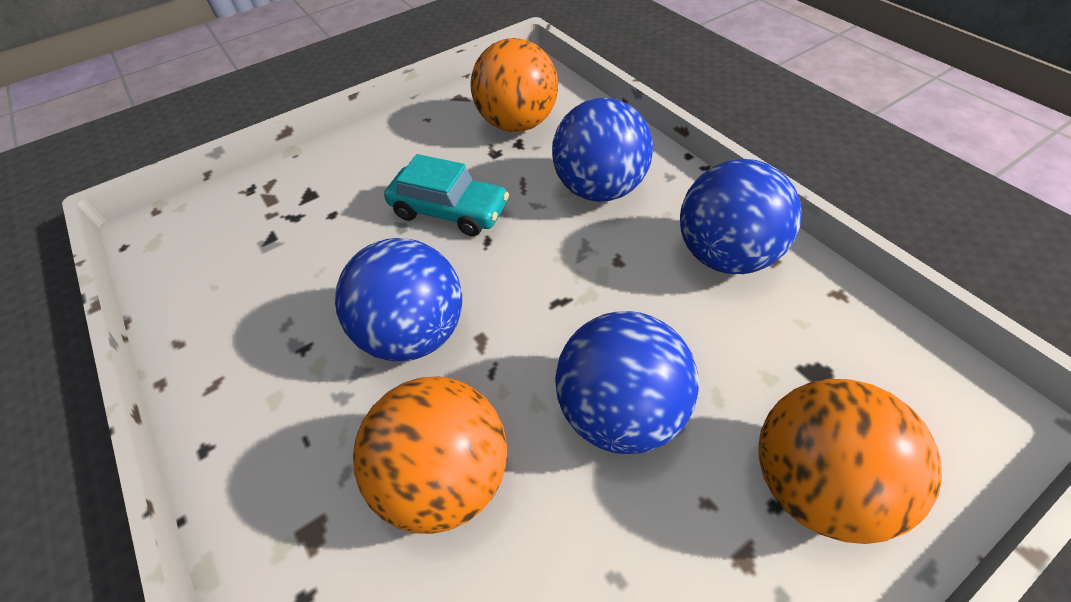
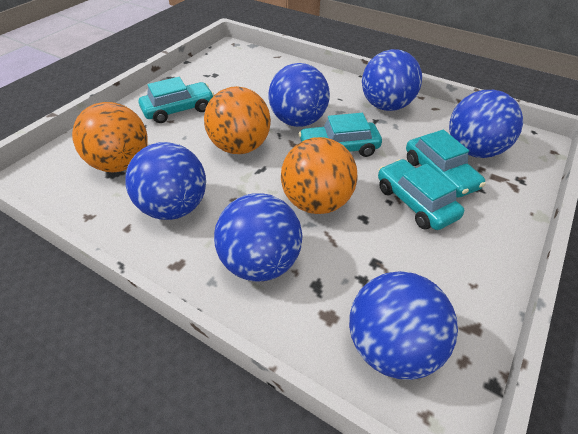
blue ball: 4 -> 6
turquoise car: 1 -> 4

